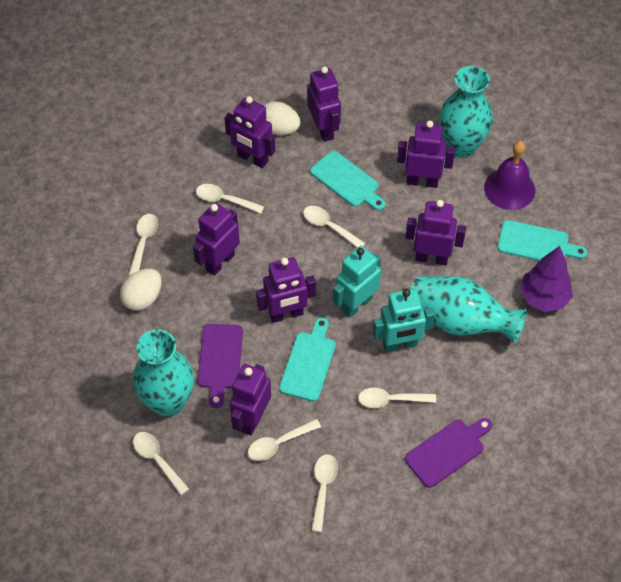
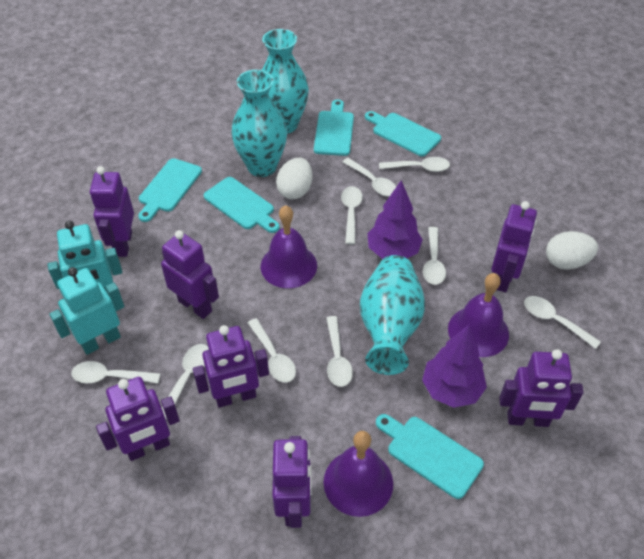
purple bell: 1 -> 3
purple cutting board: 2 -> 0
purple tree: 1 -> 2
turquoise cutting board: 3 -> 5
white spoon: 7 -> 9

